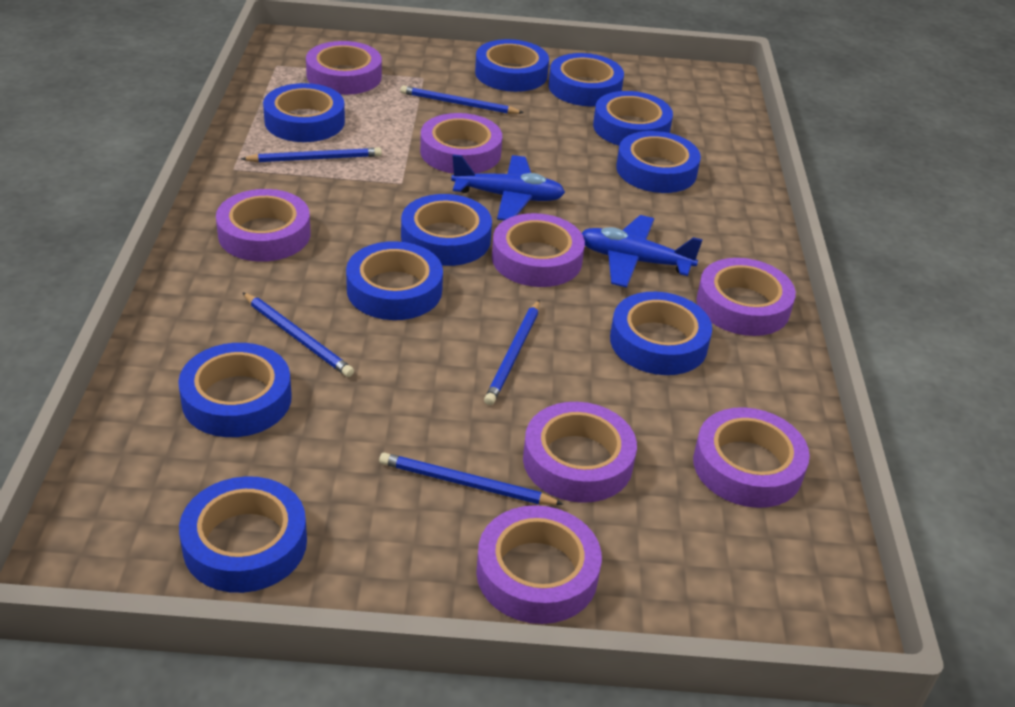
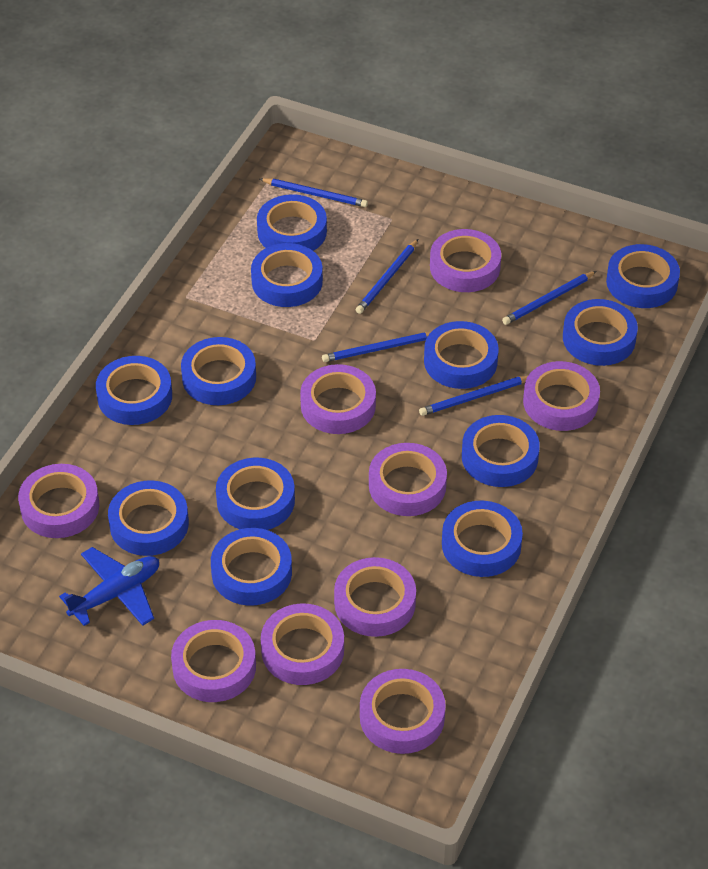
blue plane: 2 -> 1
blue tape: 10 -> 12
purple tape: 8 -> 9

